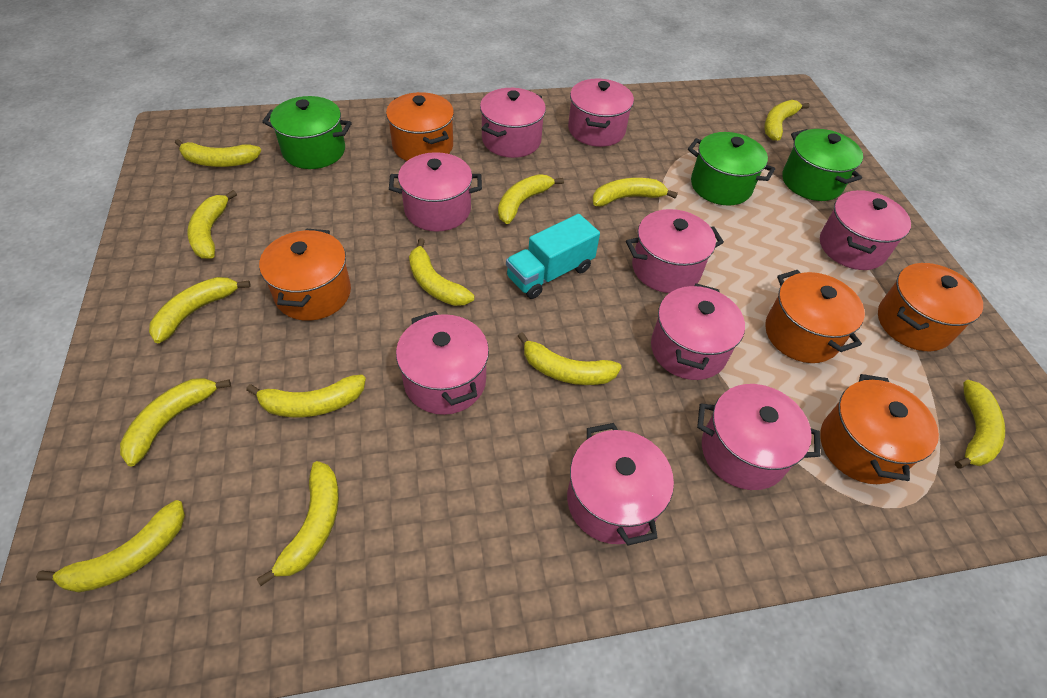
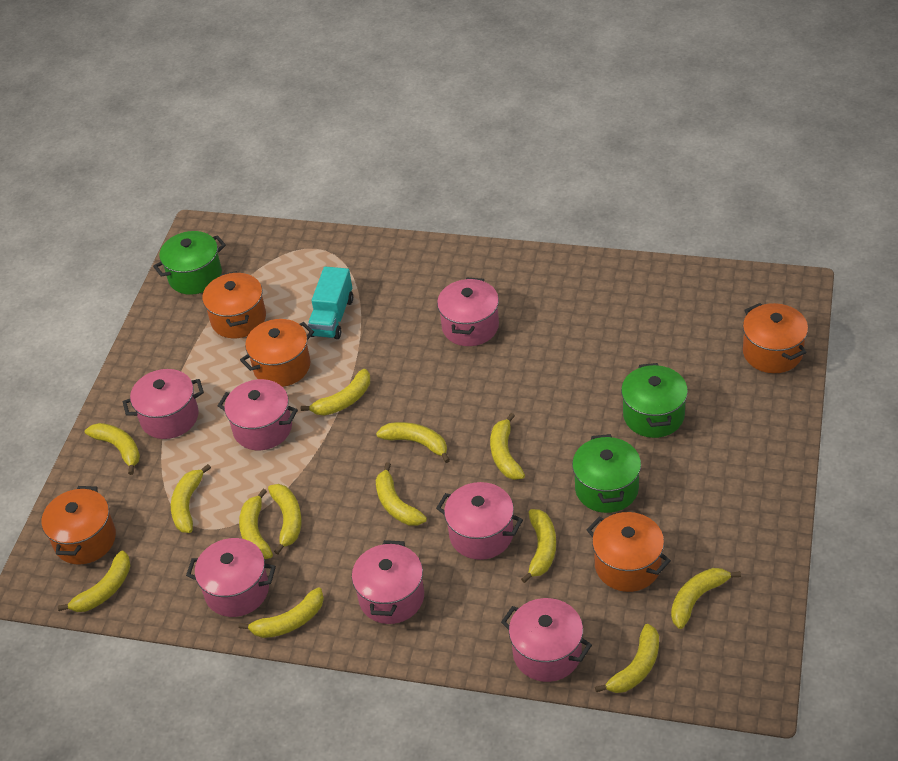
pink pot: 9 -> 7

